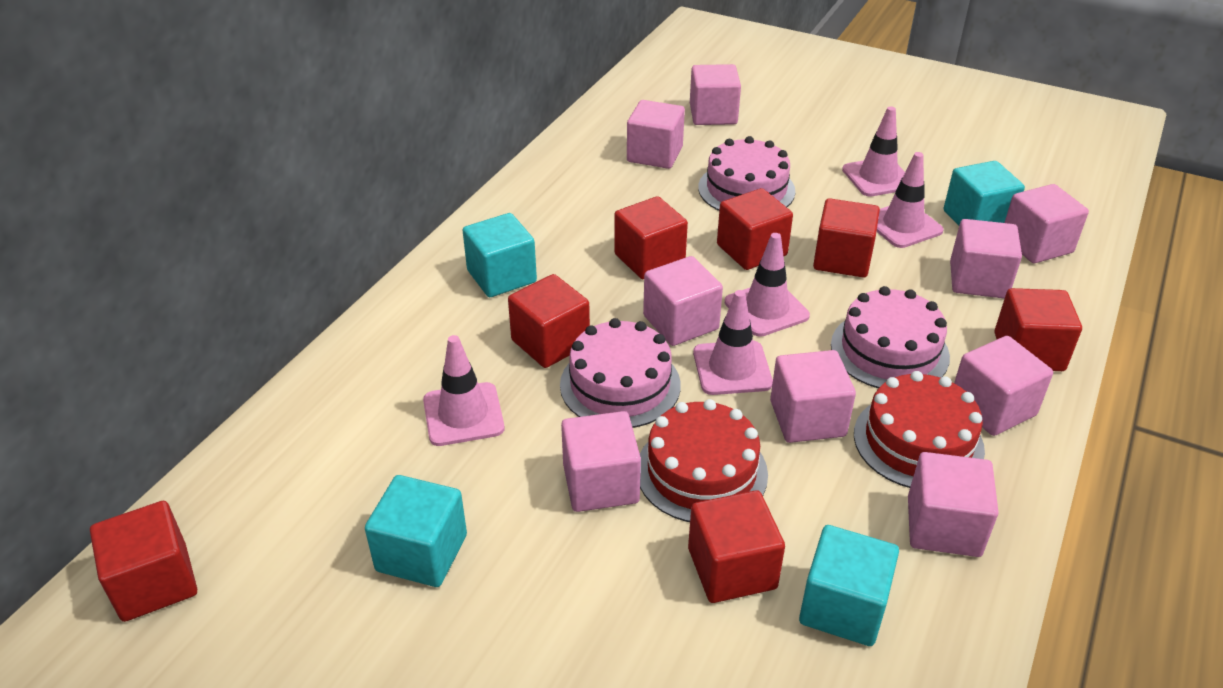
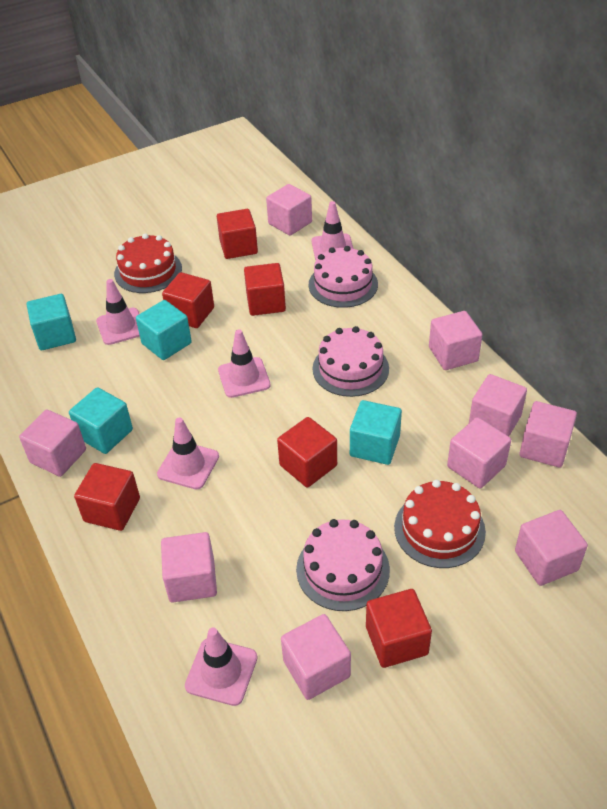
red cube: 7 -> 6

